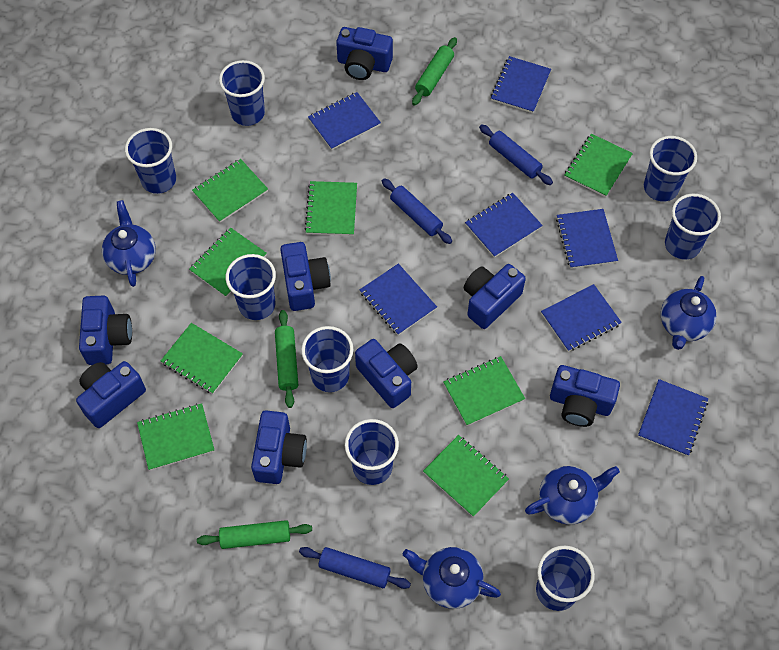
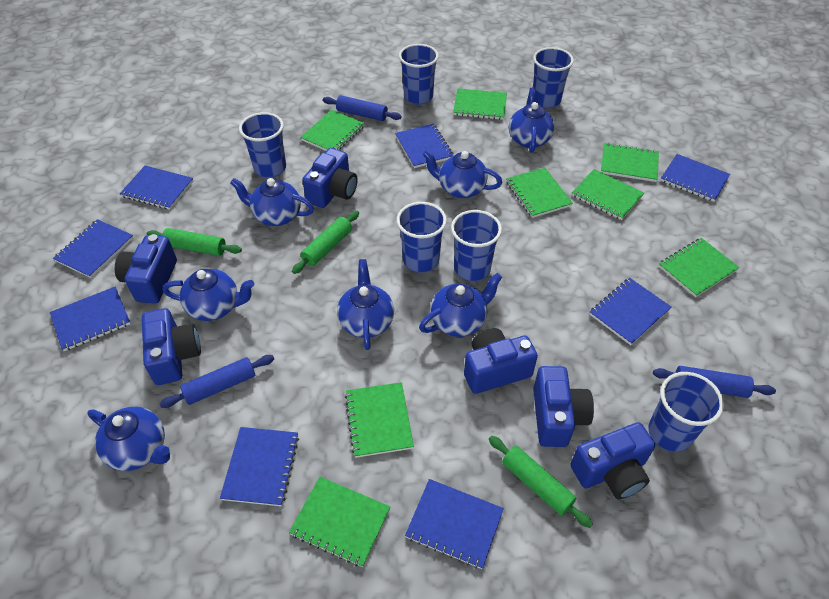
blue camera: 8 -> 6
blue cup: 8 -> 6
blue notebook: 7 -> 8
blue teapot: 4 -> 7

